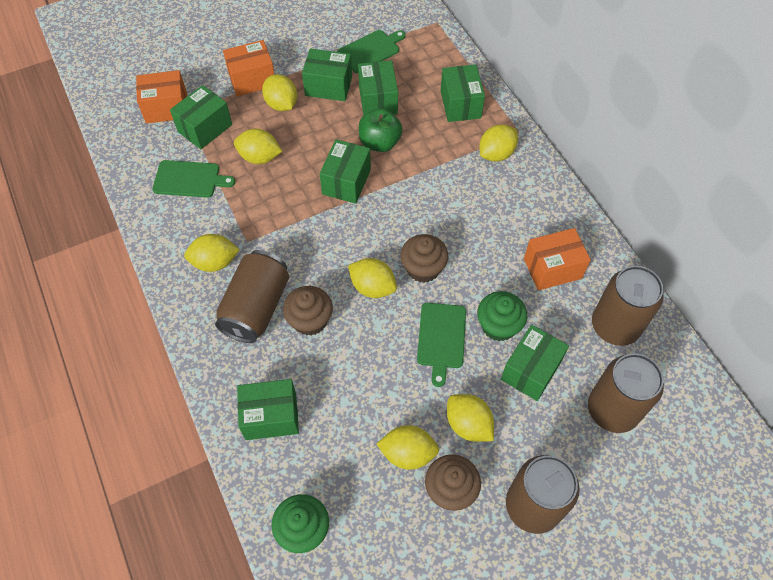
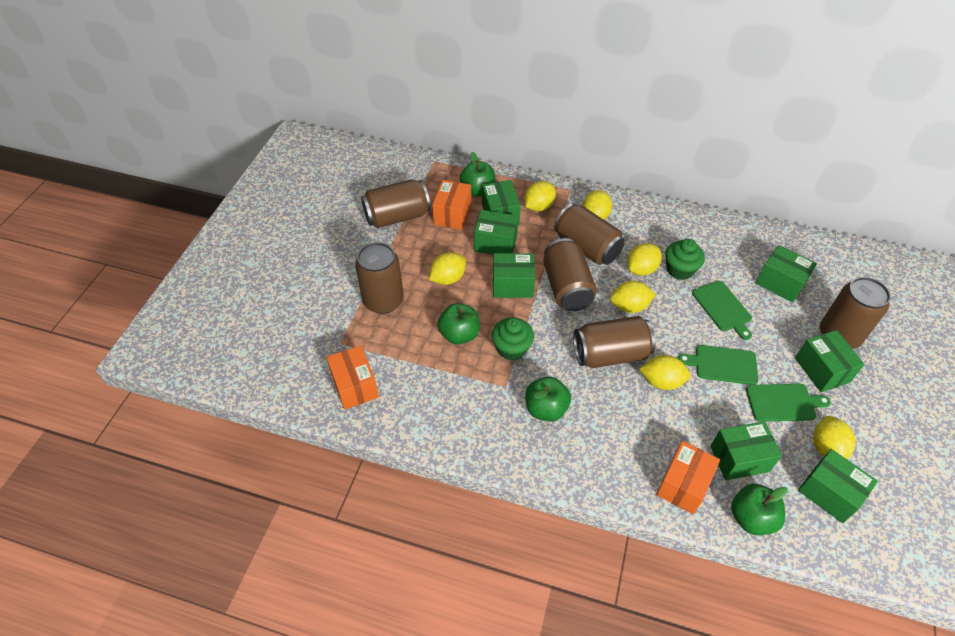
brown can: 4 -> 6
brown cupcake: 3 -> 0
green apple: 1 -> 4

